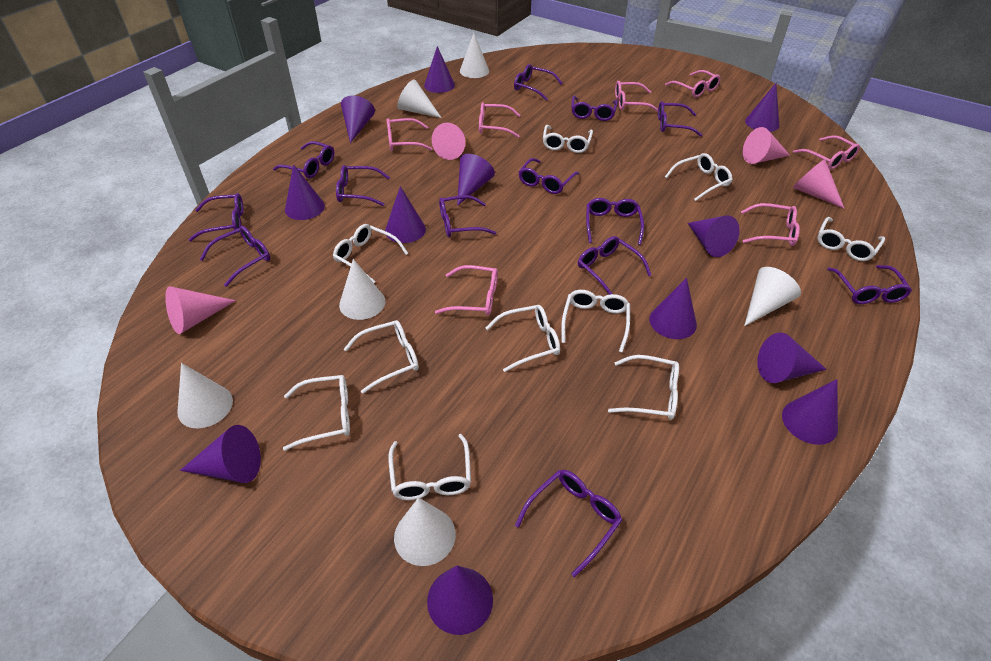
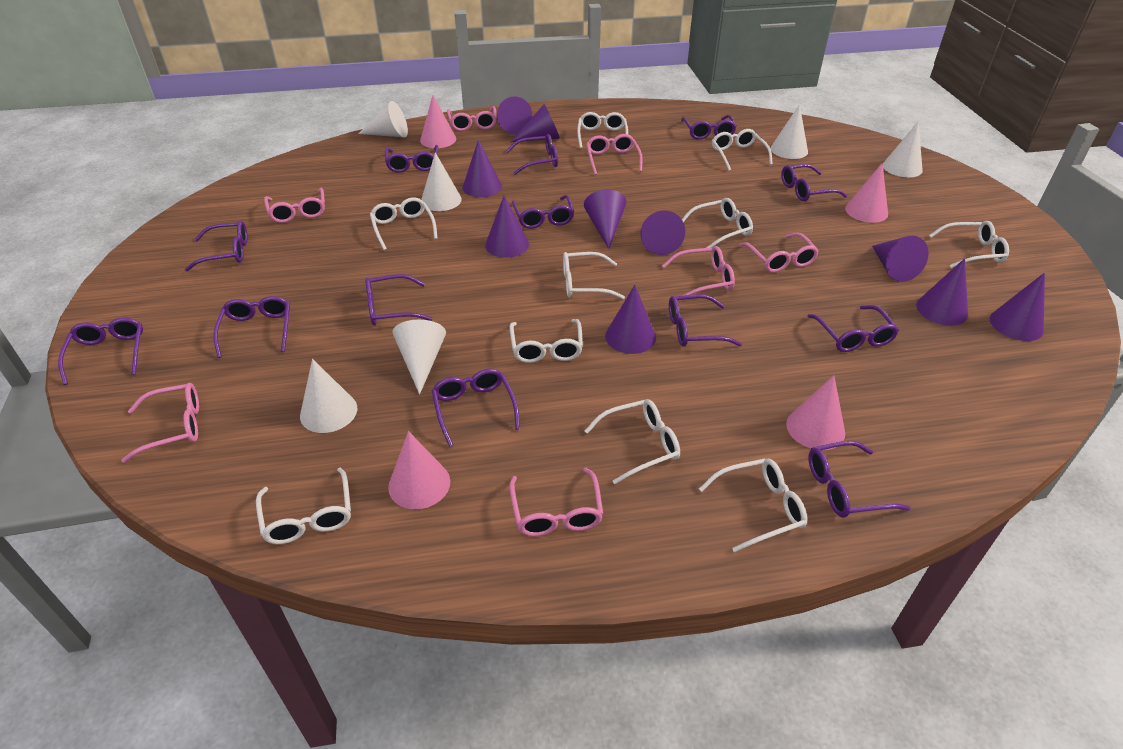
purple cone: 12 -> 10

